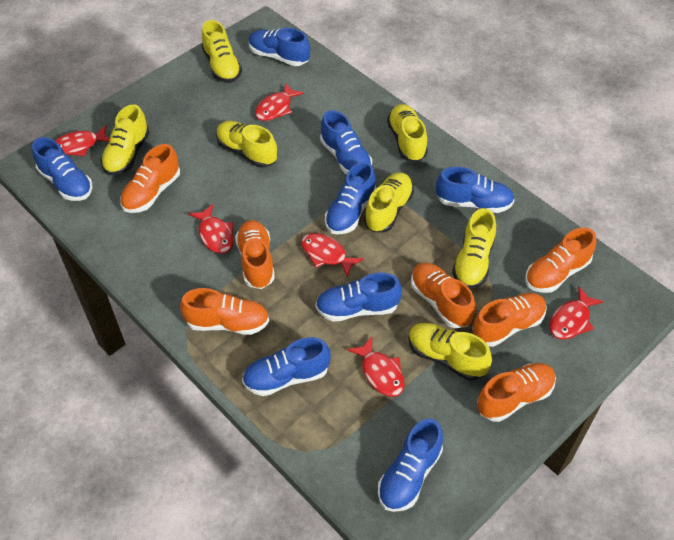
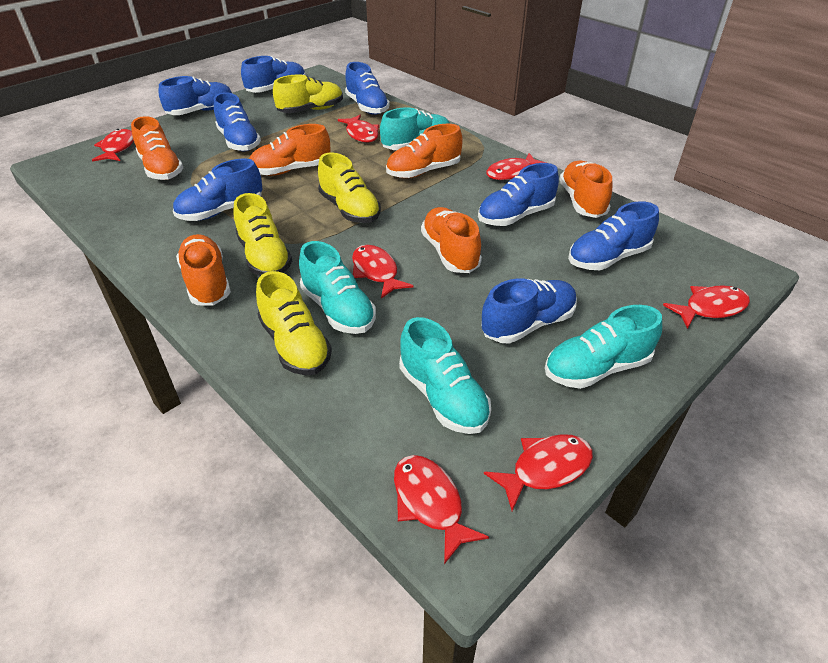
orange shoe: 7 -> 6
red fish: 6 -> 7
turquoise shoe: 0 -> 4
yellow shoe: 7 -> 4

